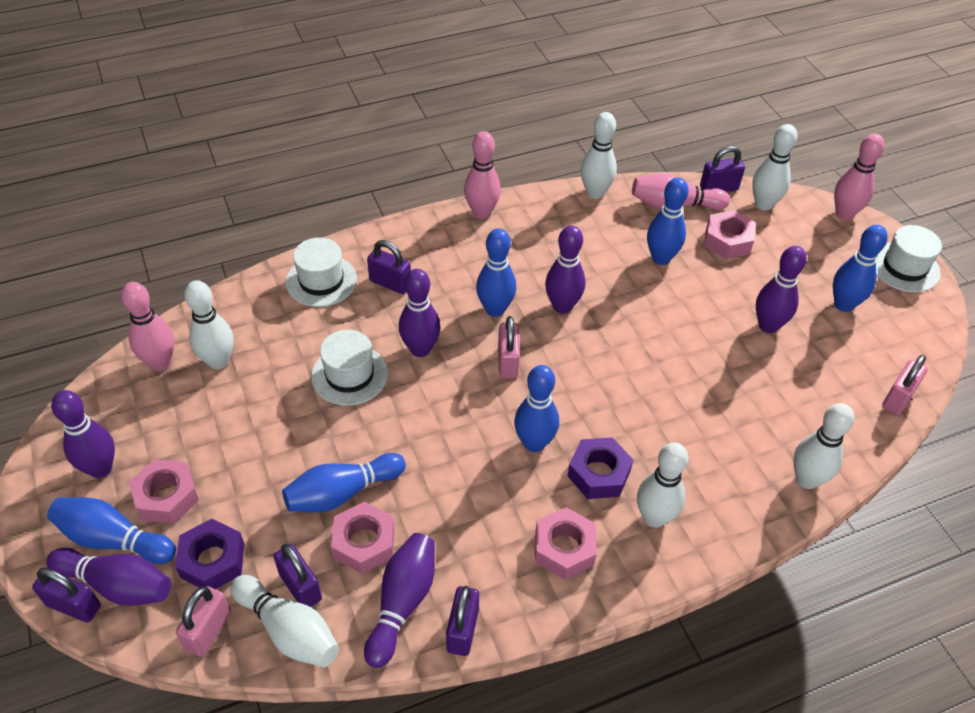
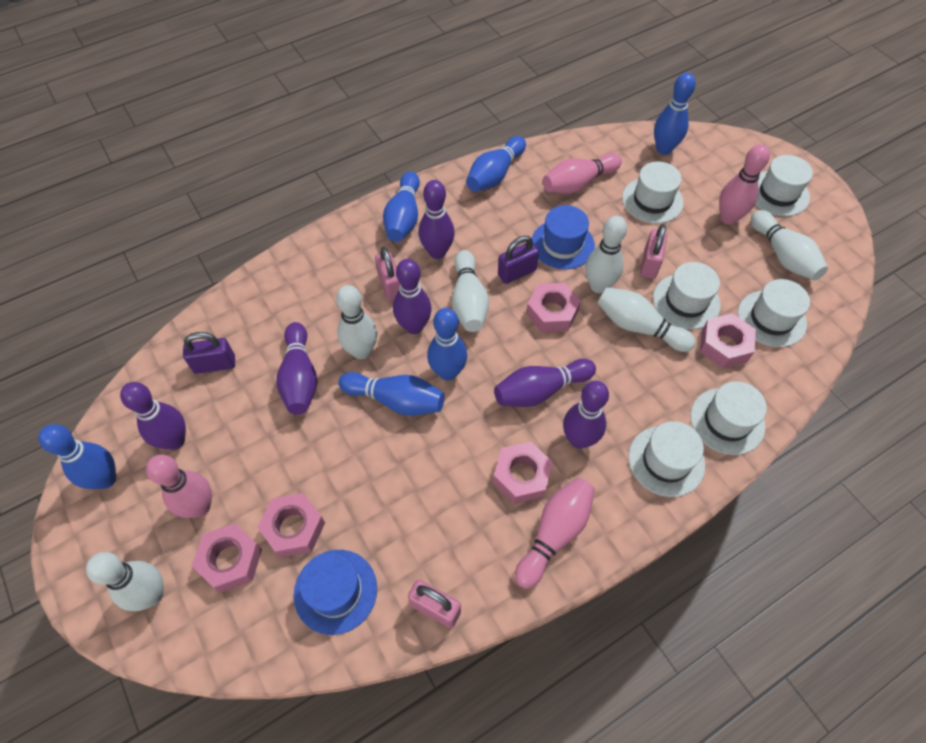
blue hat: 0 -> 2
pink nut: 4 -> 5
purple nut: 2 -> 0
purple padlock: 5 -> 2
white hat: 3 -> 6

